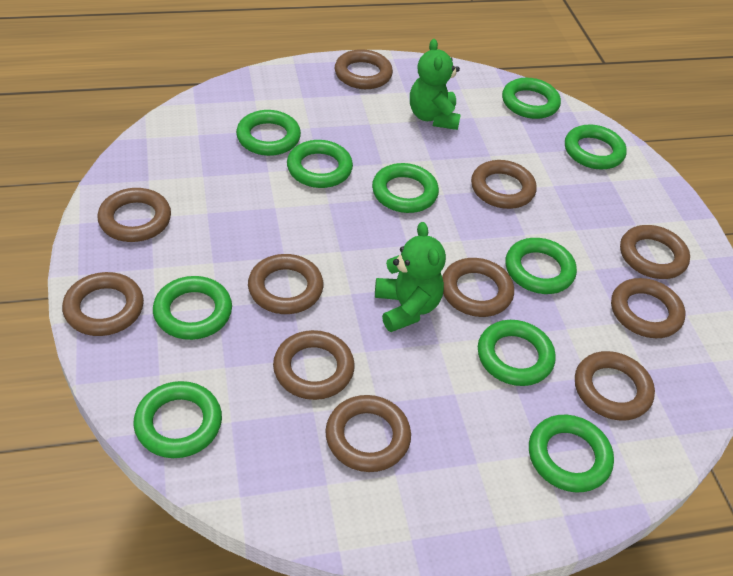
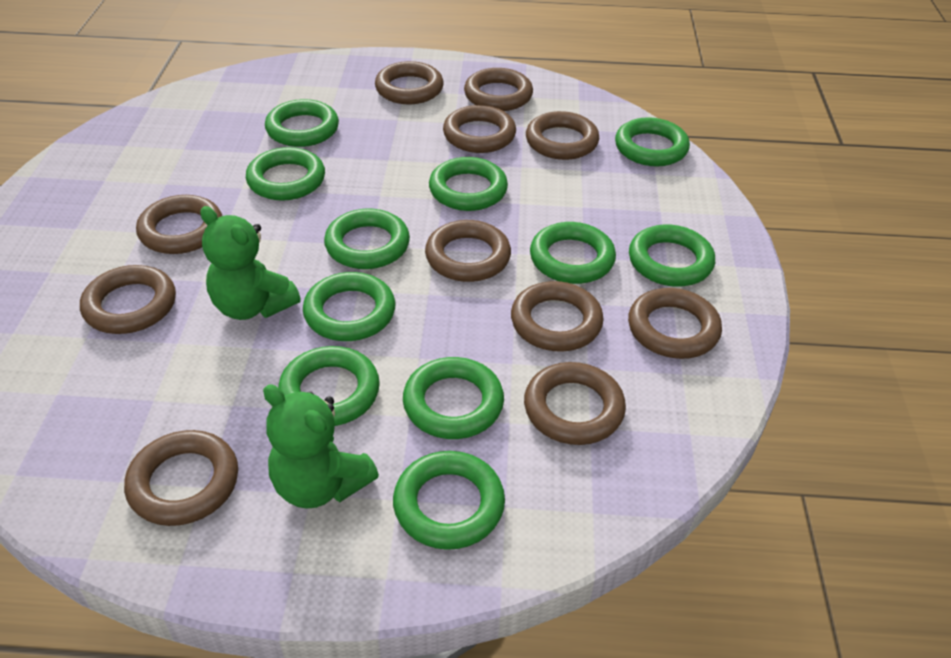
green ring: 10 -> 11

